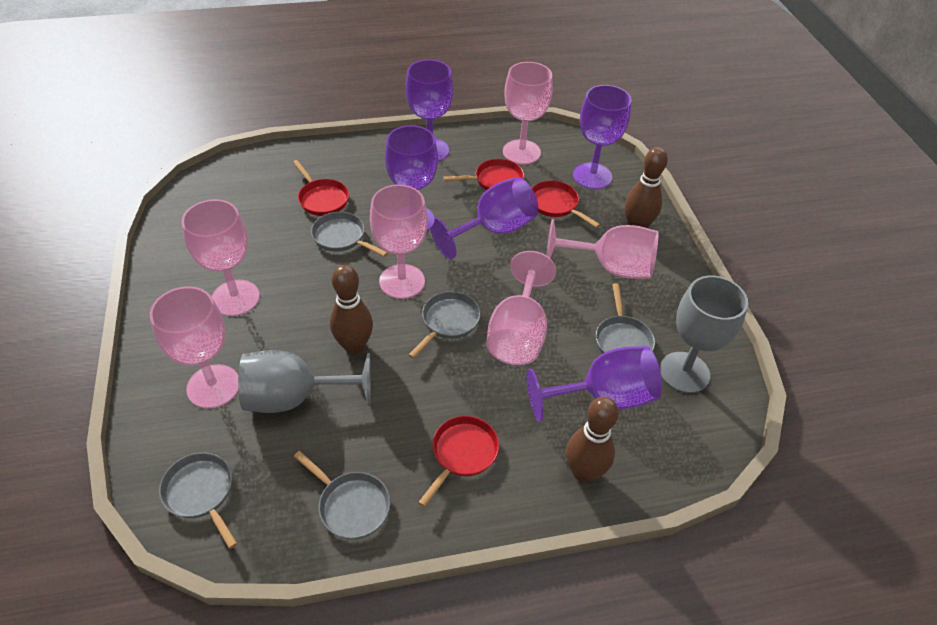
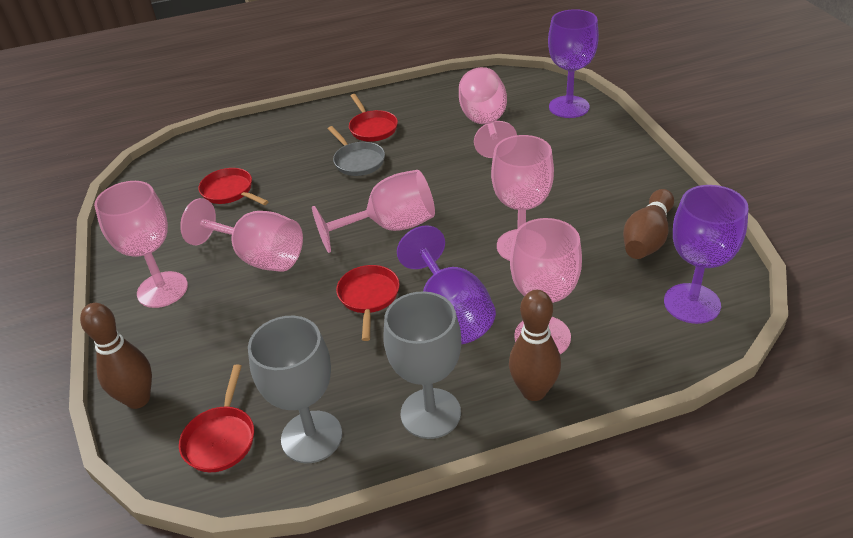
grey pan: 5 -> 1
purple goblet: 5 -> 3

